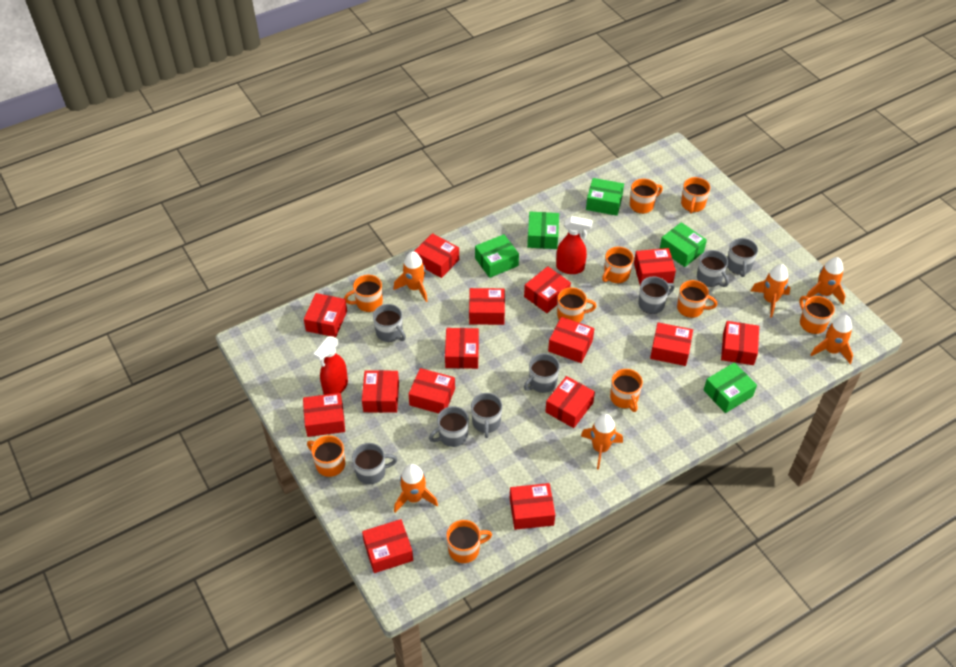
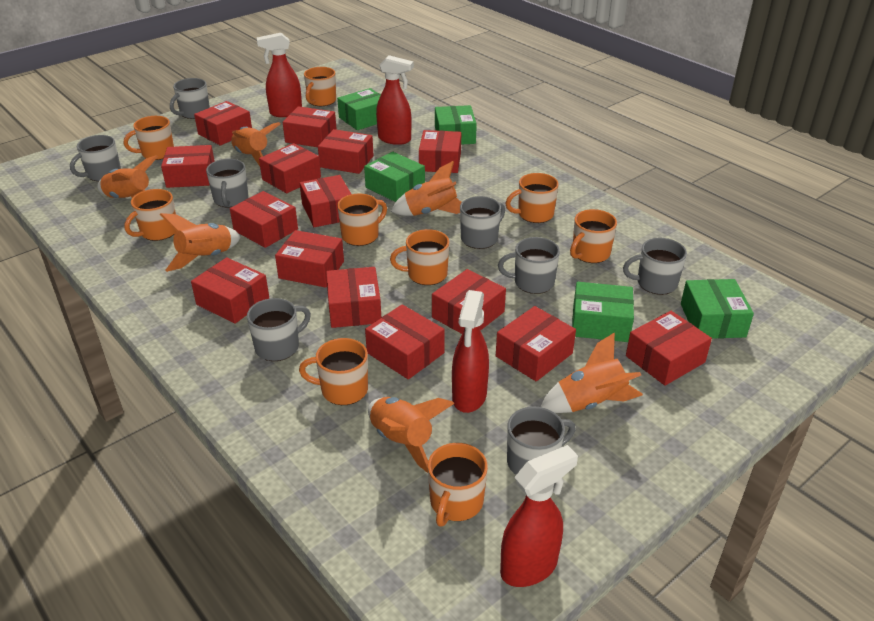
orange mug: 10 -> 9
red spray bottle: 2 -> 4

